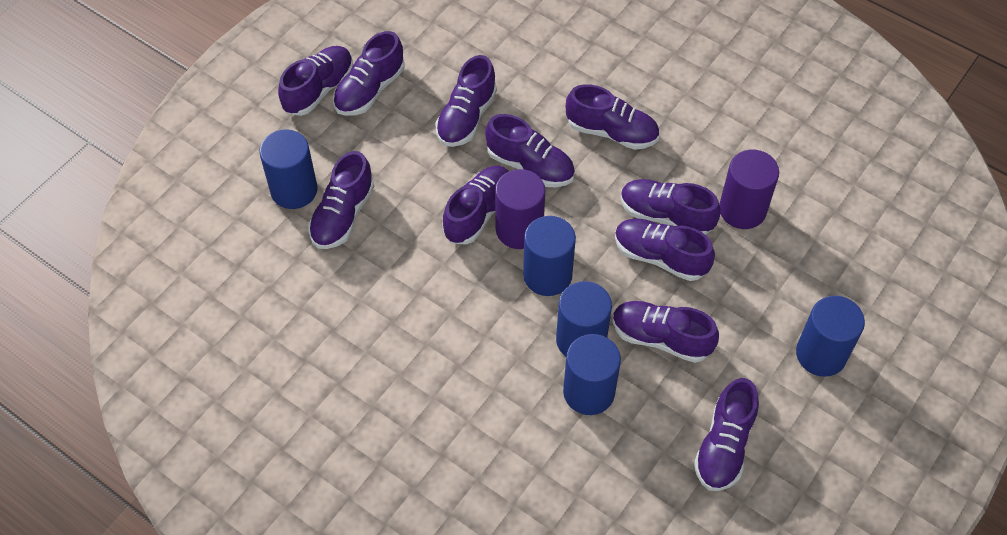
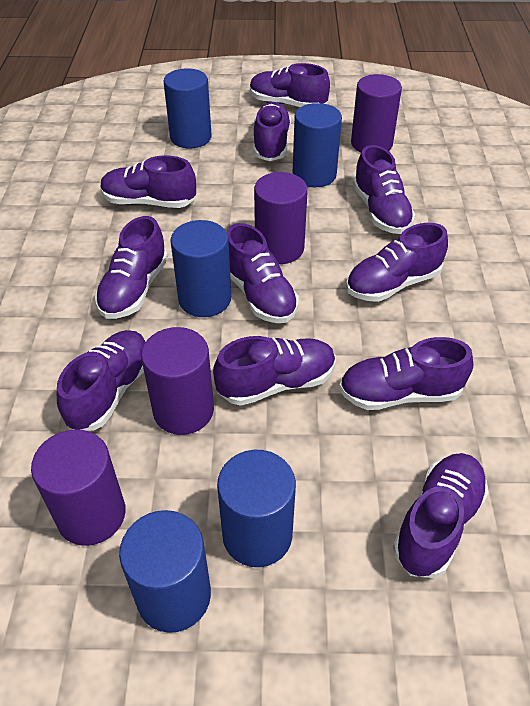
purple cylinder: 2 -> 4

